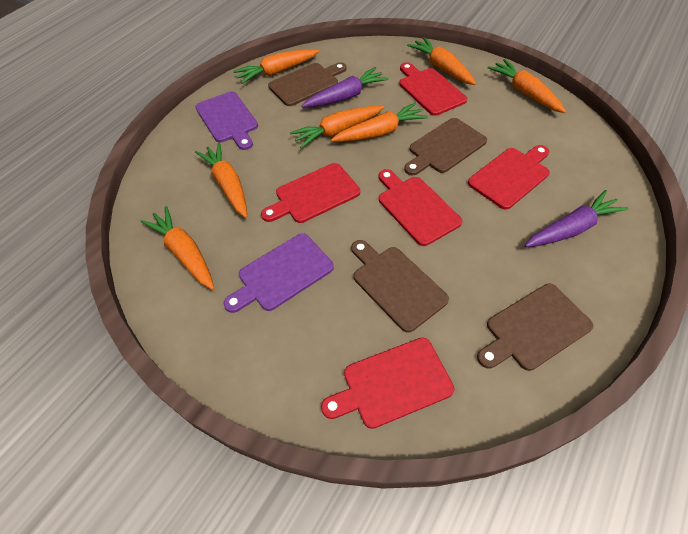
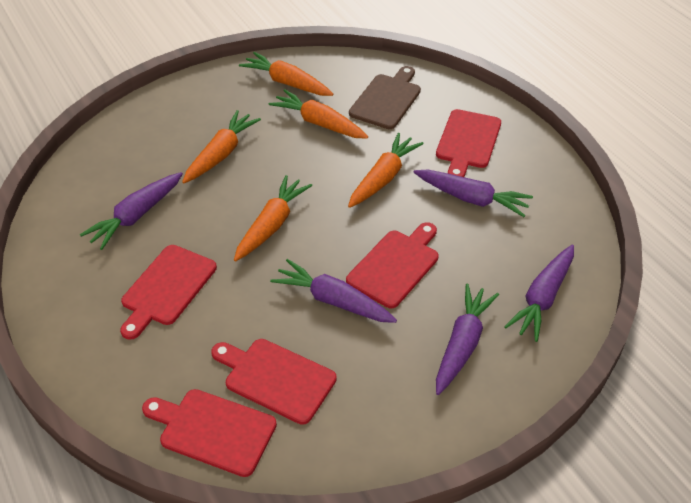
brown cutting board: 4 -> 1
orange carrot: 7 -> 5
purple carrot: 2 -> 5
purple cutting board: 2 -> 0

